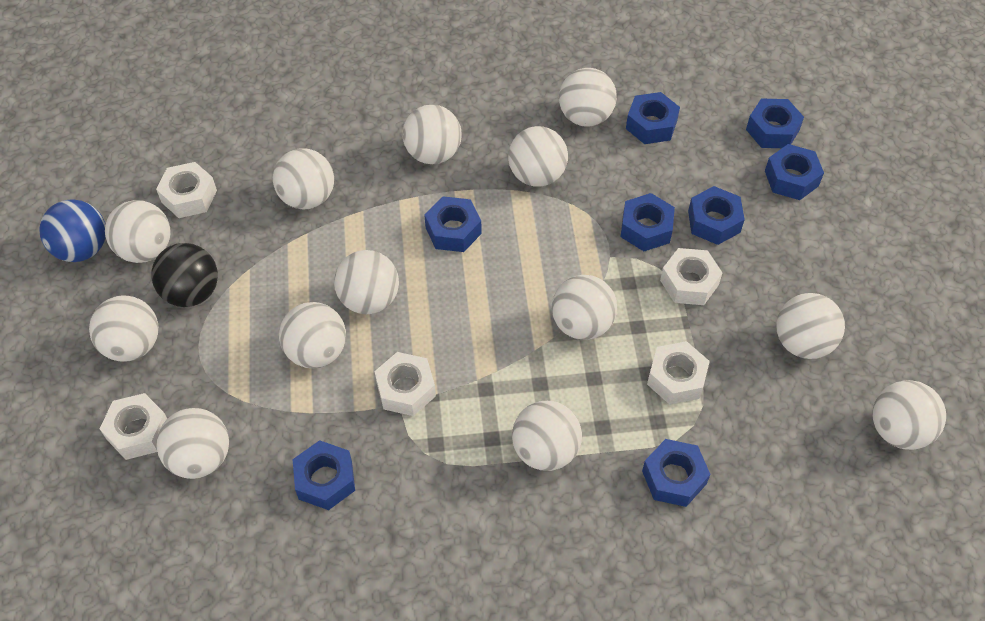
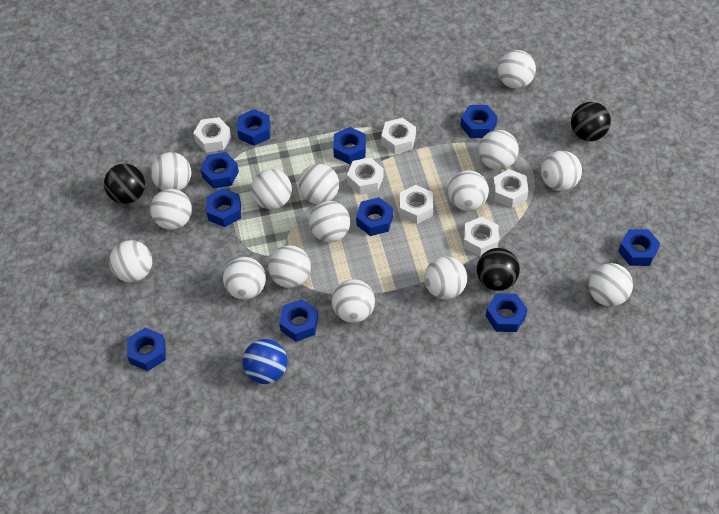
black ball: 1 -> 3
blue nut: 8 -> 10
white ball: 13 -> 15
white nut: 5 -> 6

